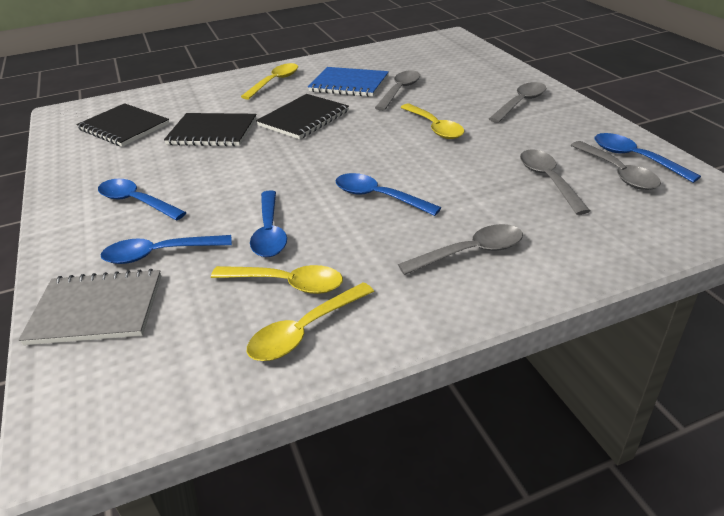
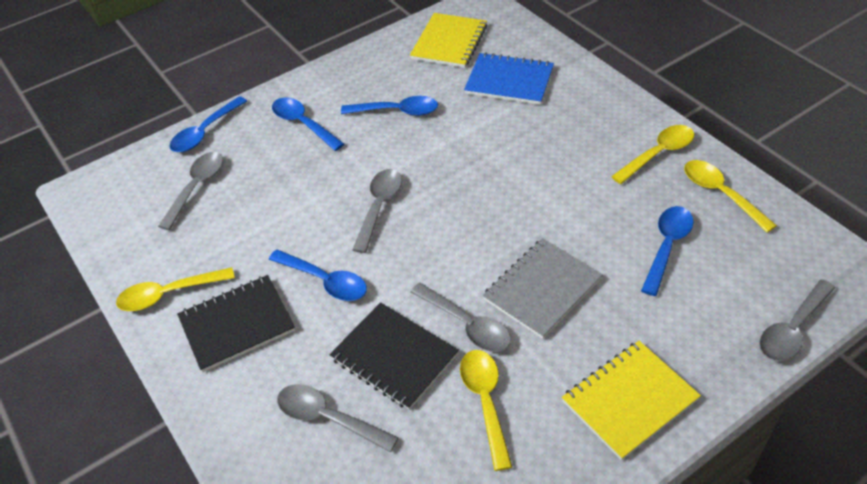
black notebook: 3 -> 2
yellow notebook: 0 -> 2

